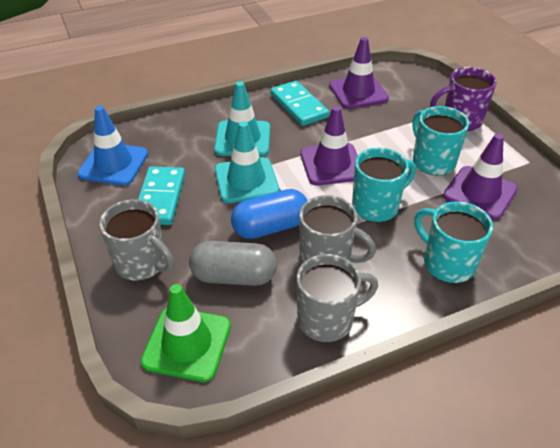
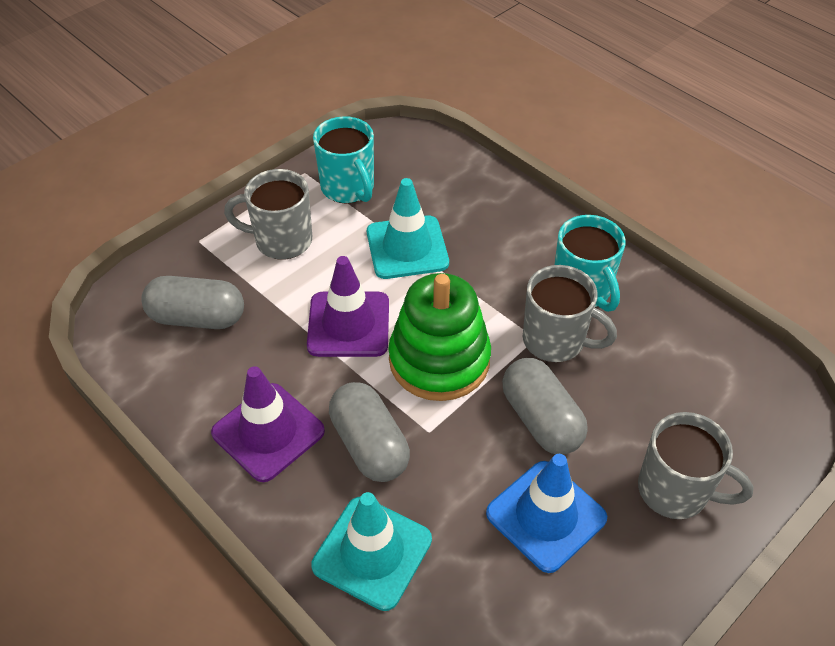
blue capsule: 1 -> 0
green stacking toy: 0 -> 1
green traffic cone: 1 -> 0
grey capsule: 1 -> 3
purple mug: 1 -> 0
purple traffic cone: 3 -> 2
turquoise domino: 2 -> 0
turquoise mug: 3 -> 2

